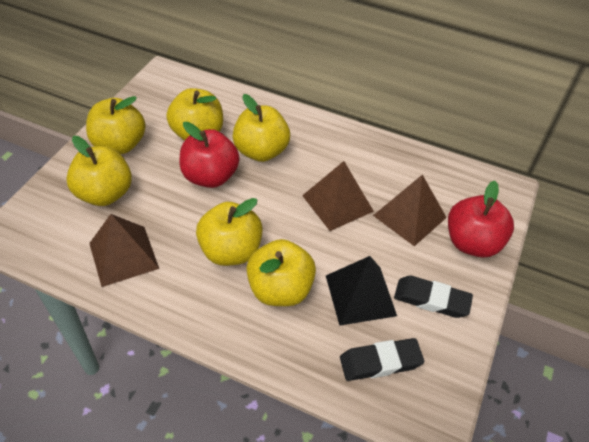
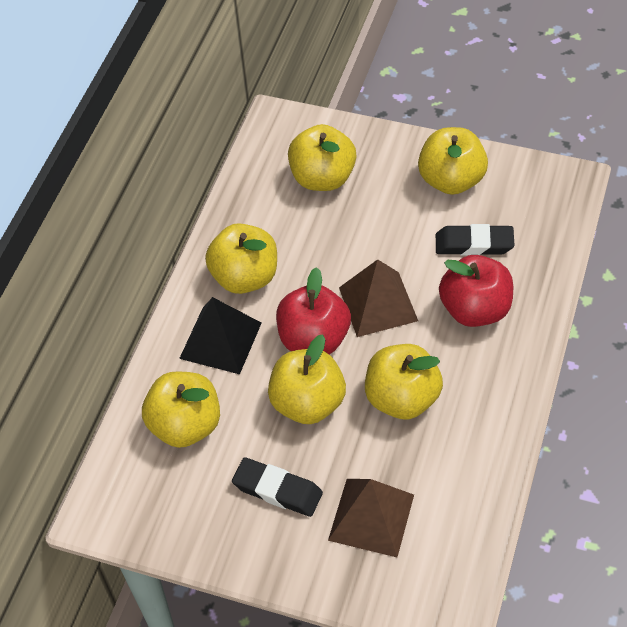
brown pyramid: 3 -> 2

